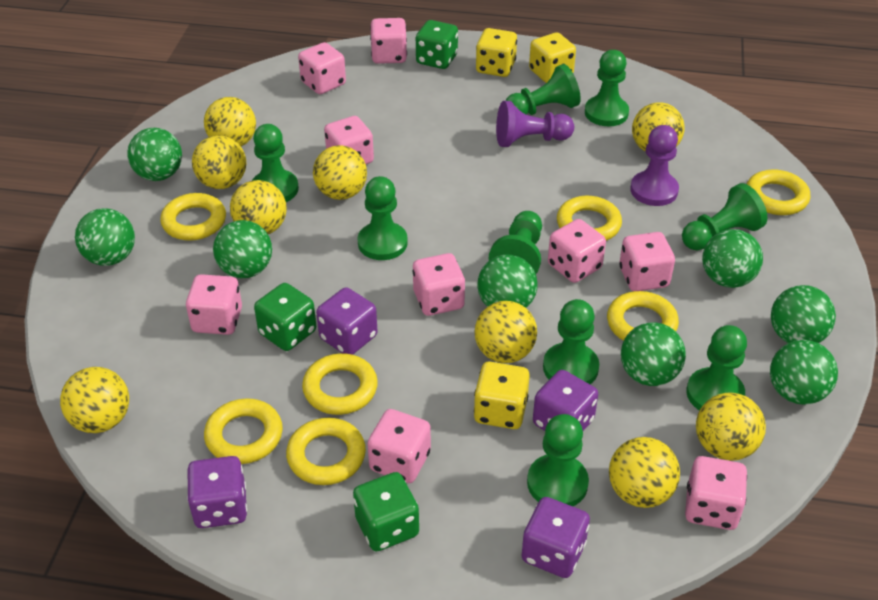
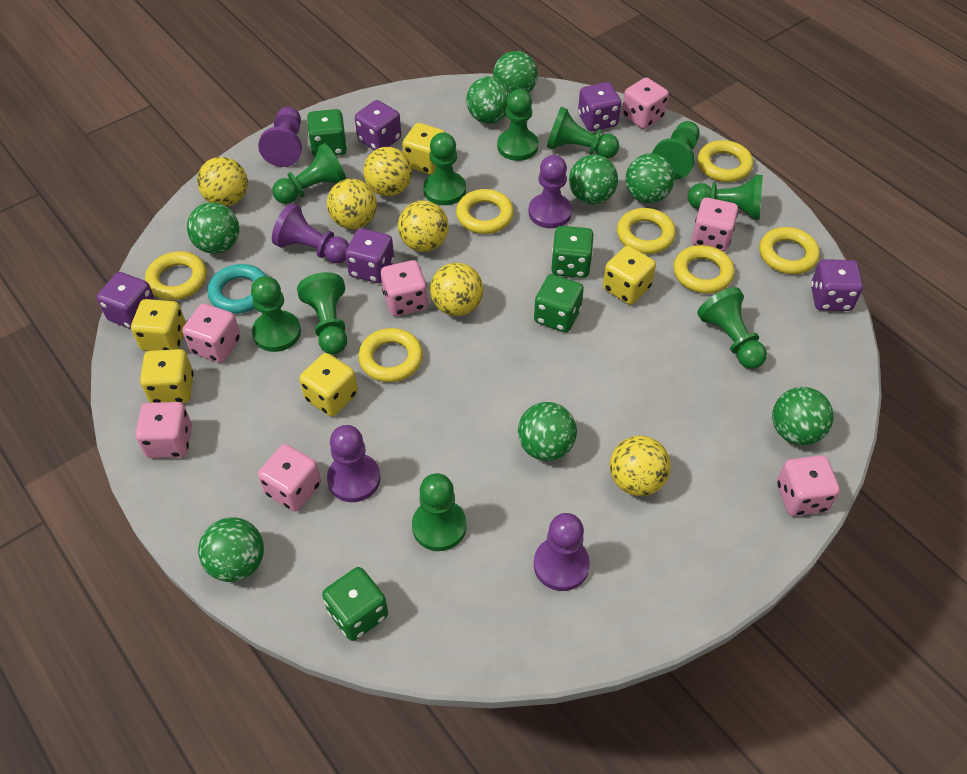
green dice: 3 -> 4
green pawn: 9 -> 10
pink dice: 9 -> 7
purple dice: 4 -> 5
purple pawn: 2 -> 5
turquoise ring: 0 -> 1
yellow ball: 9 -> 6
yellow dice: 3 -> 5

